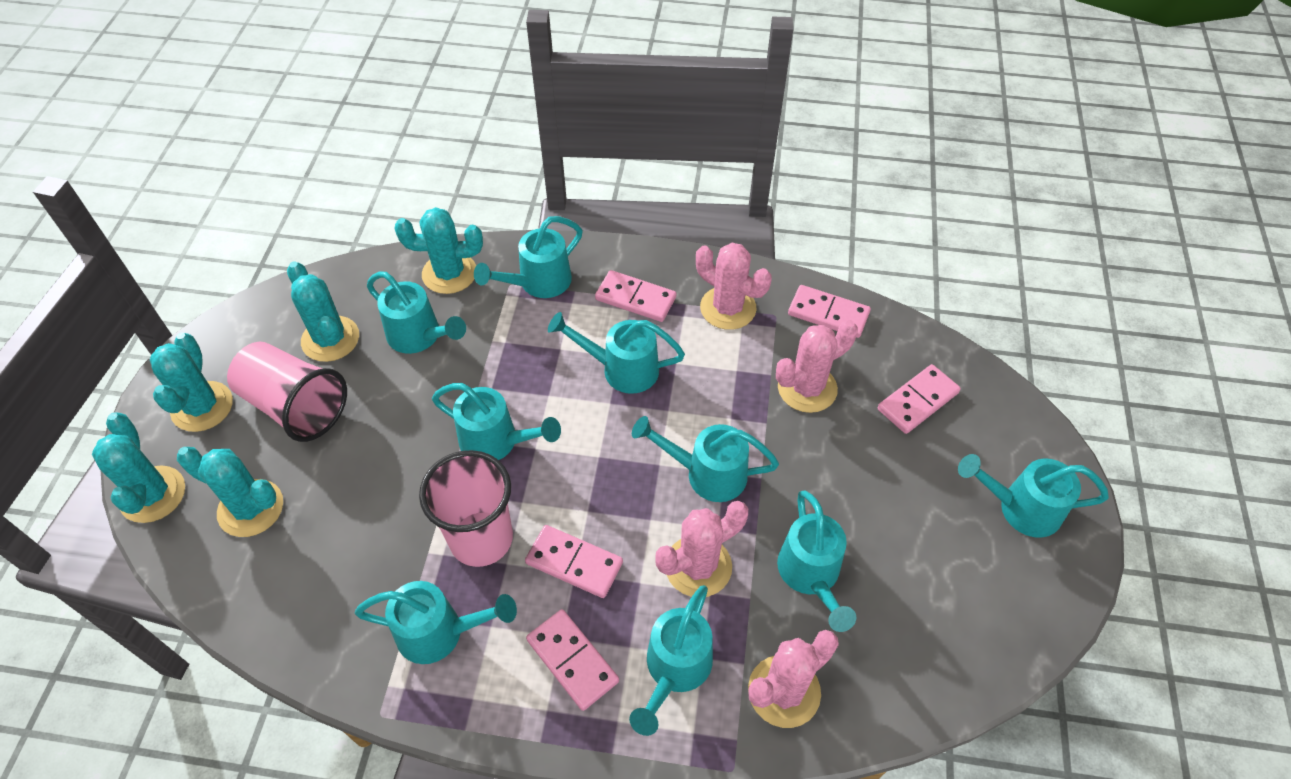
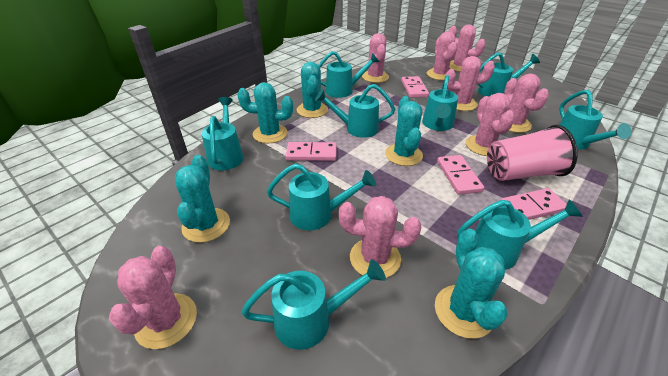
pink cactus: 4 -> 8
pink cup: 2 -> 1
pink domino: 5 -> 4

